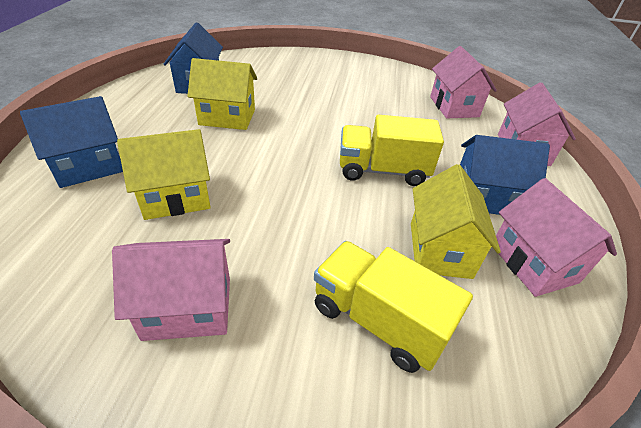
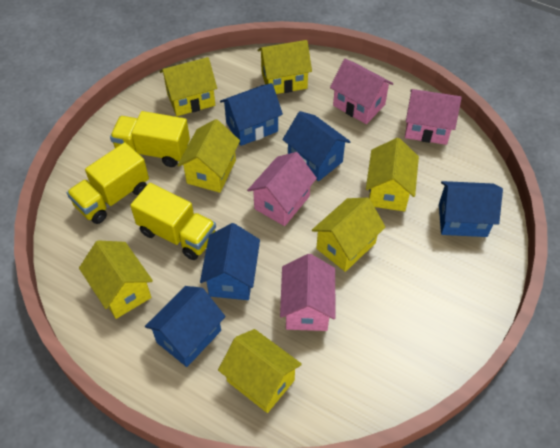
blue house: 3 -> 5
yellow house: 3 -> 7
yellow truck: 2 -> 3

